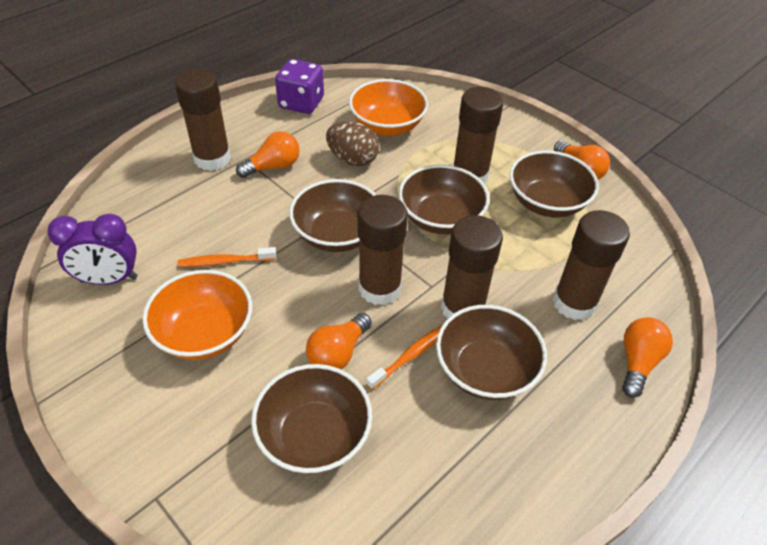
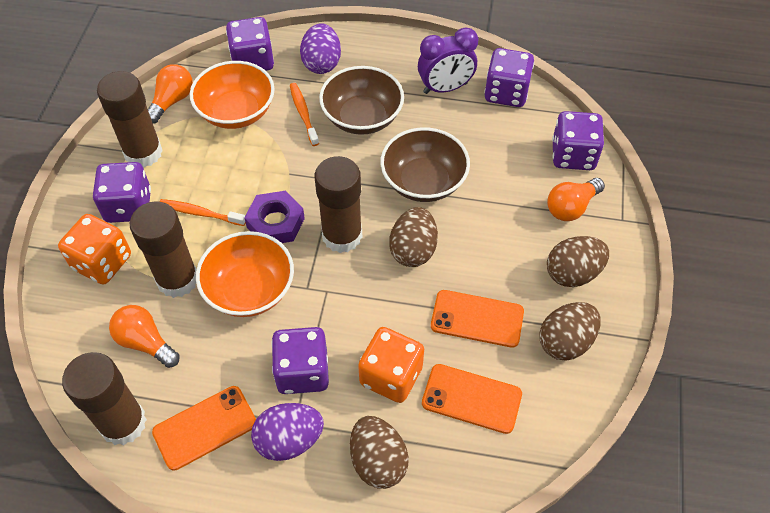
brown bowl: 5 -> 2
brown egg: 1 -> 4
brown glue stick: 5 -> 4
orange dice: 0 -> 2
orange light bulb: 4 -> 3
orange phone: 0 -> 3
purple dice: 1 -> 5
purple egg: 0 -> 2
purple nut: 0 -> 1

